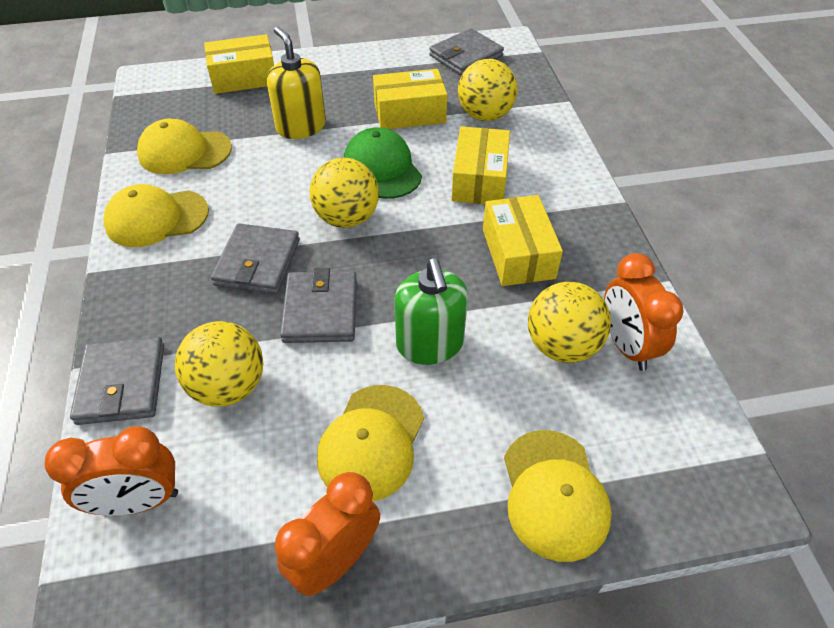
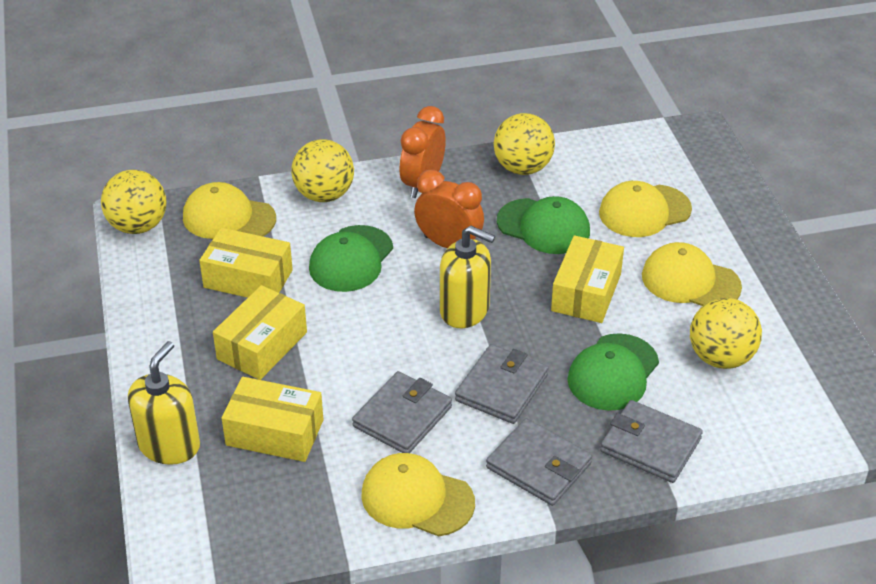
green cap: 1 -> 3
green soap dispenser: 1 -> 0
orange clock: 3 -> 2
yellow soap dispenser: 1 -> 2

